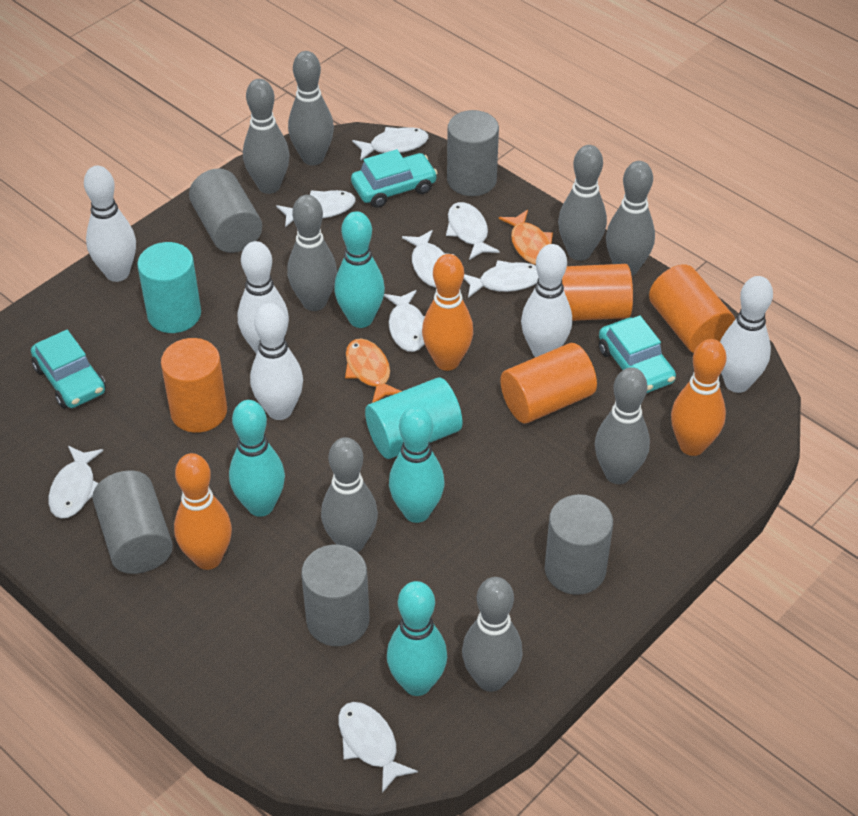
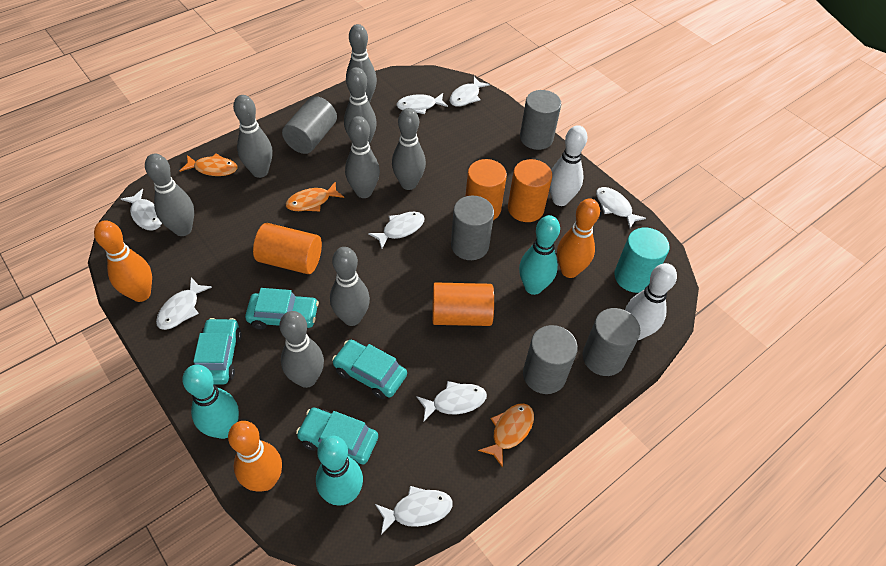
orange fish: 2 -> 3
turquoise bowling pin: 4 -> 3
turquoise car: 3 -> 4
turquoise cylinder: 2 -> 1
white bowling pin: 5 -> 2

